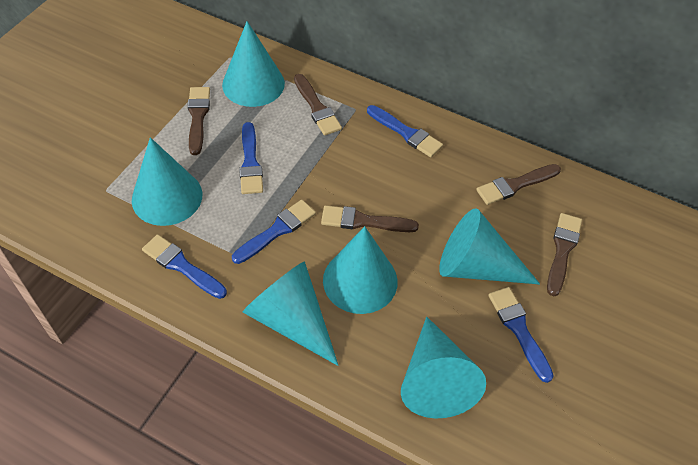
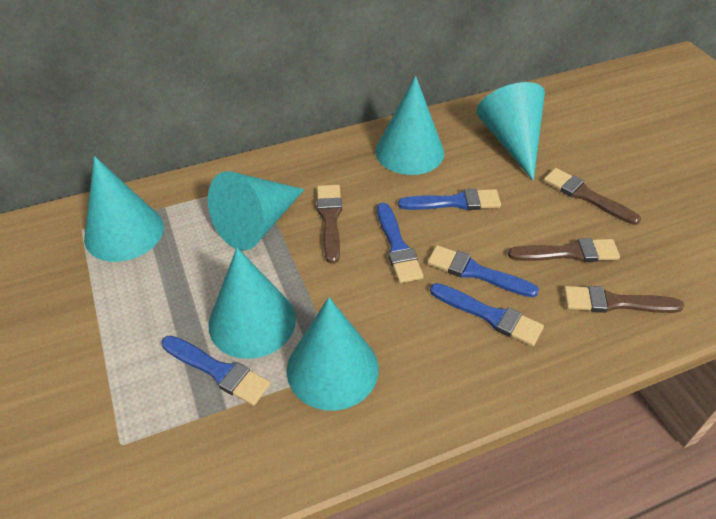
brown brush: 5 -> 4

